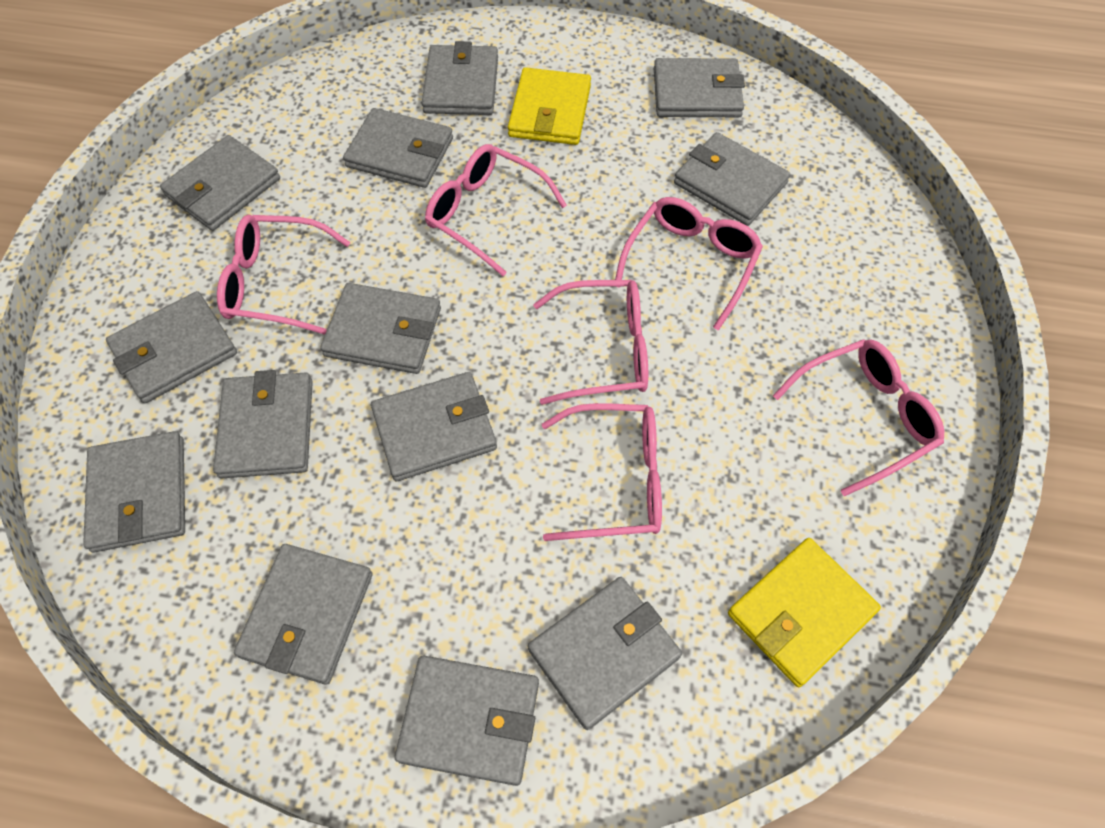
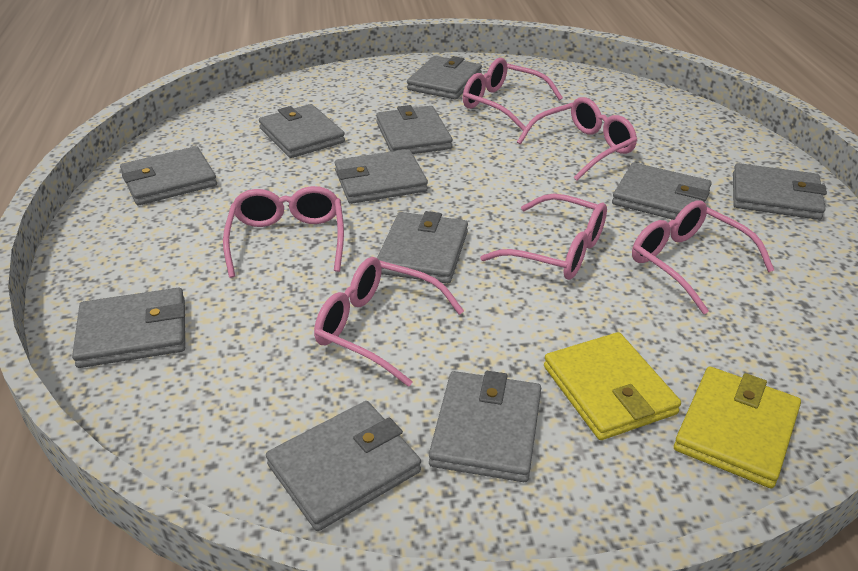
grey wallet: 13 -> 11

